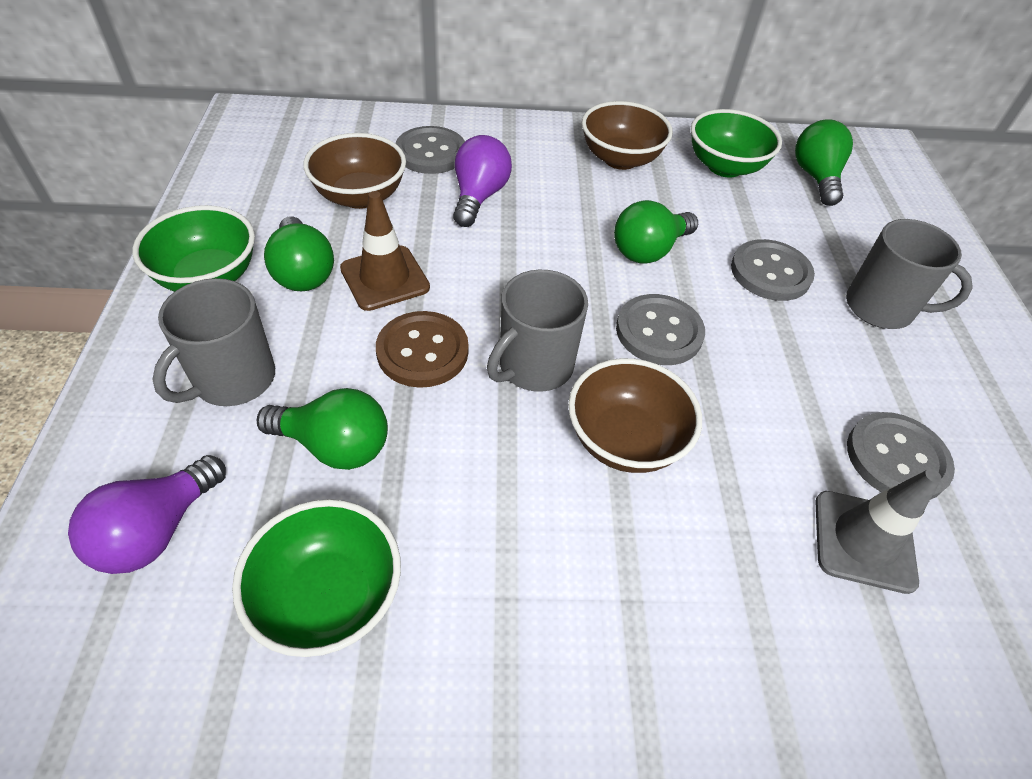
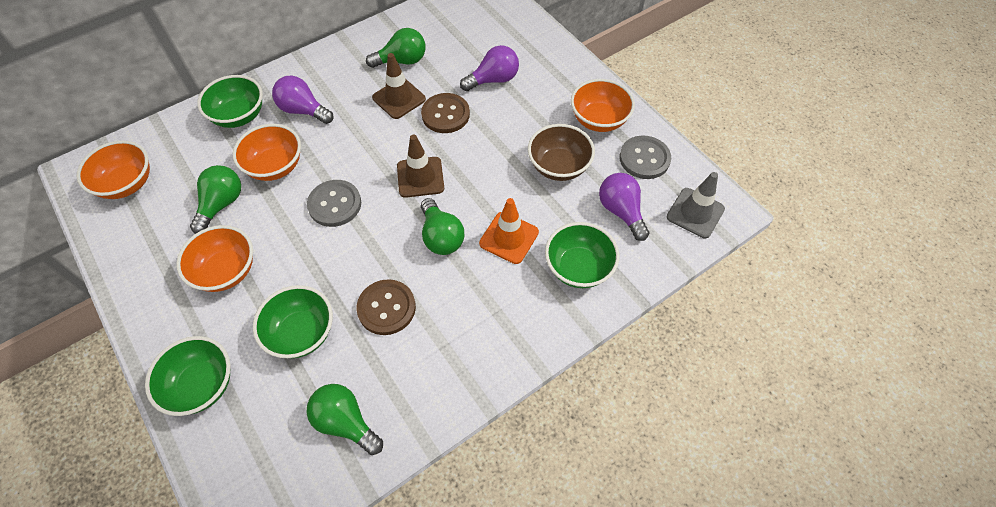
brown bowl: 3 -> 1
brown button: 1 -> 2
brown traffic cone: 1 -> 2
green bowl: 3 -> 4
grey button: 4 -> 2
grey mug: 3 -> 0
orange bowl: 0 -> 4
orange traffic cone: 0 -> 1
purple light bulb: 2 -> 3

